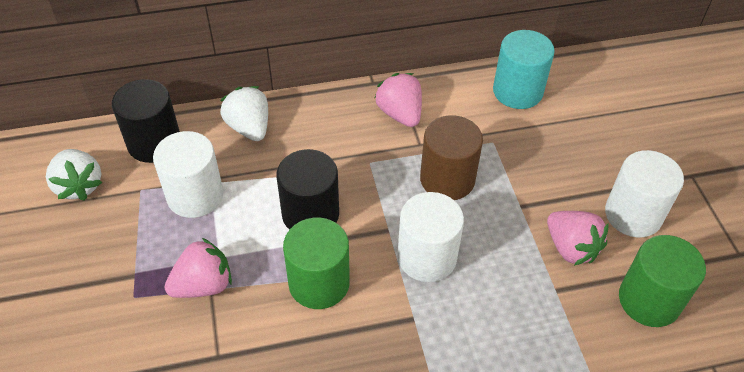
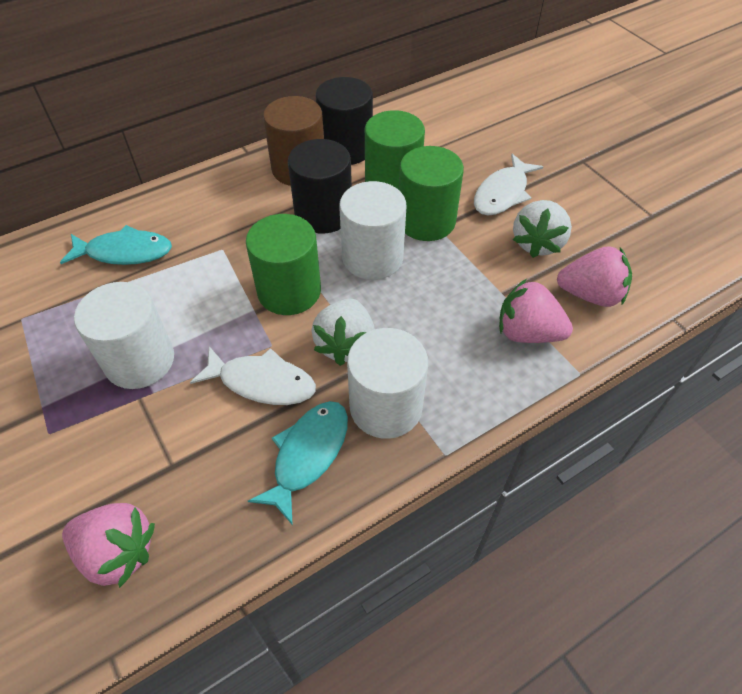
green cylinder: 2 -> 3
turquoise cylinder: 1 -> 0
turquoise fish: 0 -> 2
white fish: 0 -> 2

